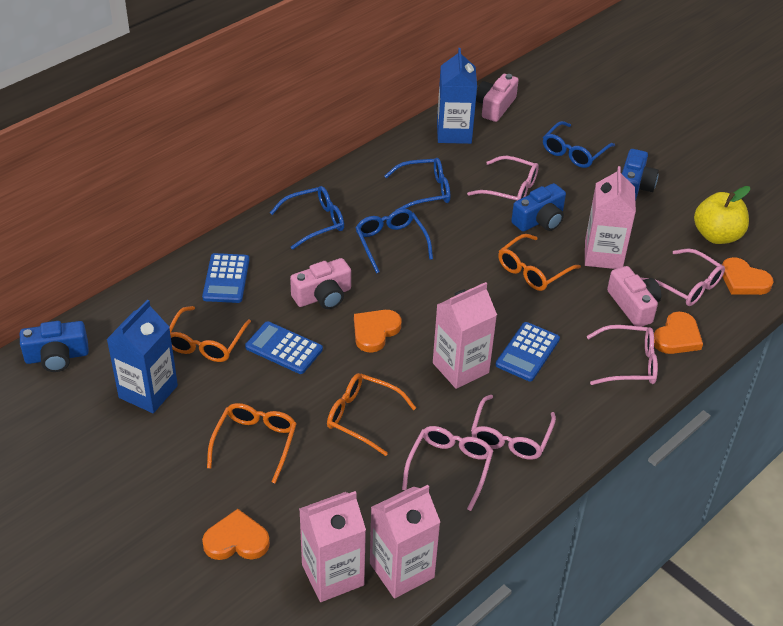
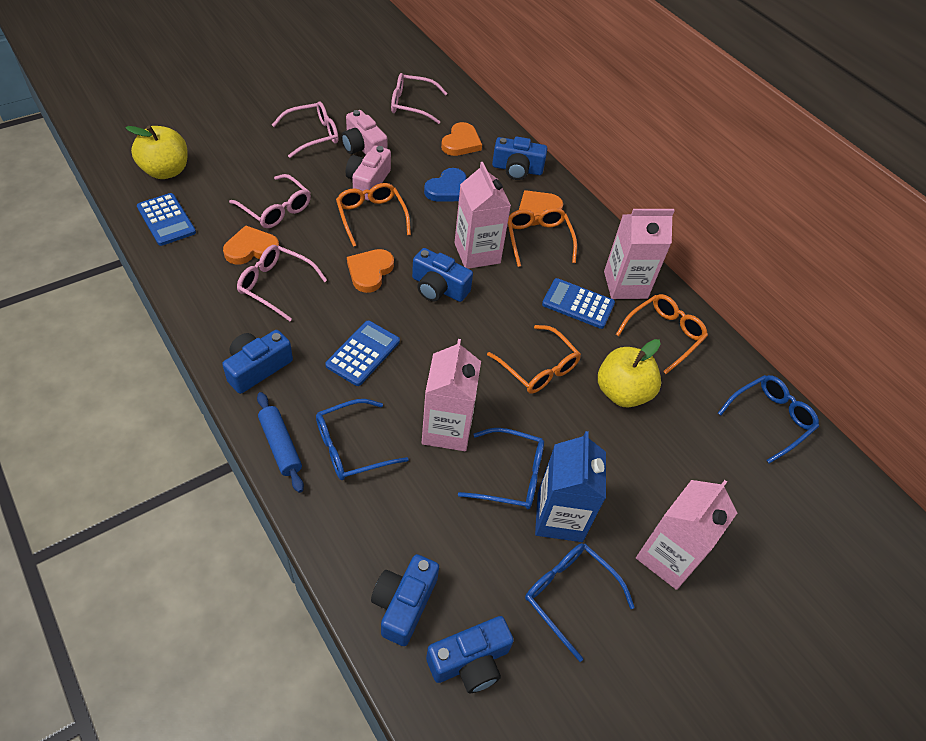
blue camera: 3 -> 5
blue carton: 2 -> 1
blue heart: 0 -> 1
blue rolling pin: 0 -> 1
pink camera: 3 -> 2
pink glasses: 5 -> 4
yellow apple: 1 -> 2

